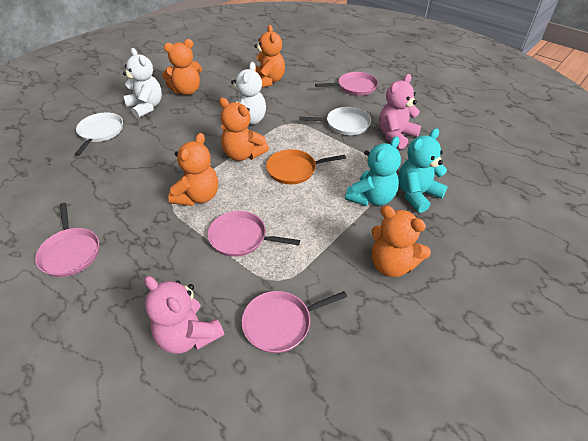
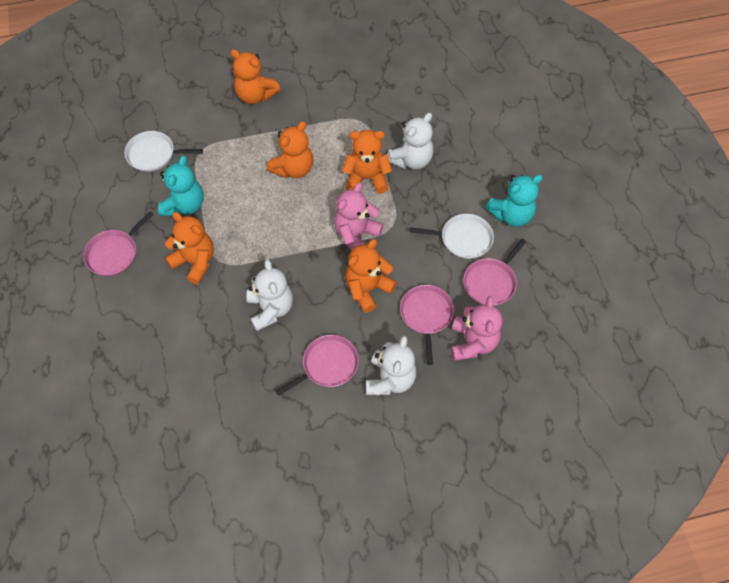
orange pan: 1 -> 0
white teddy bear: 2 -> 3

